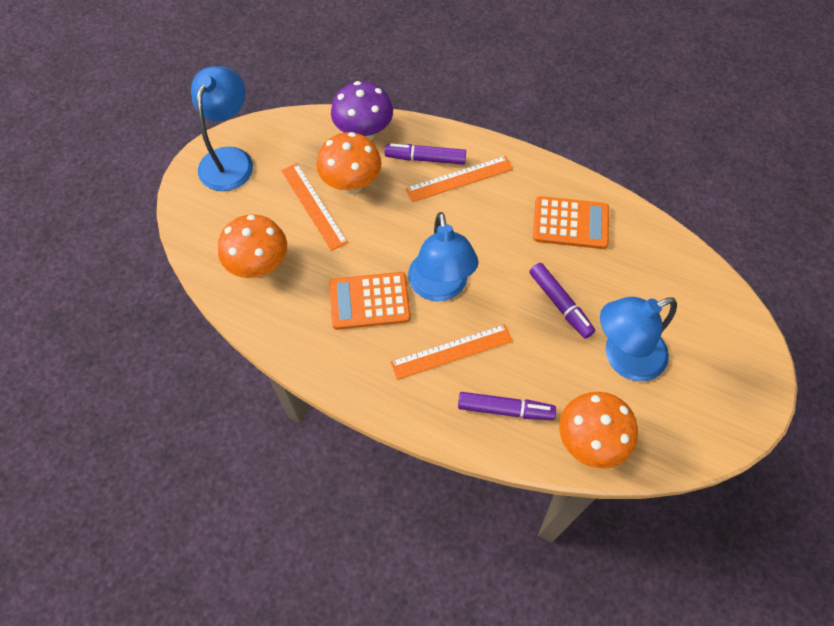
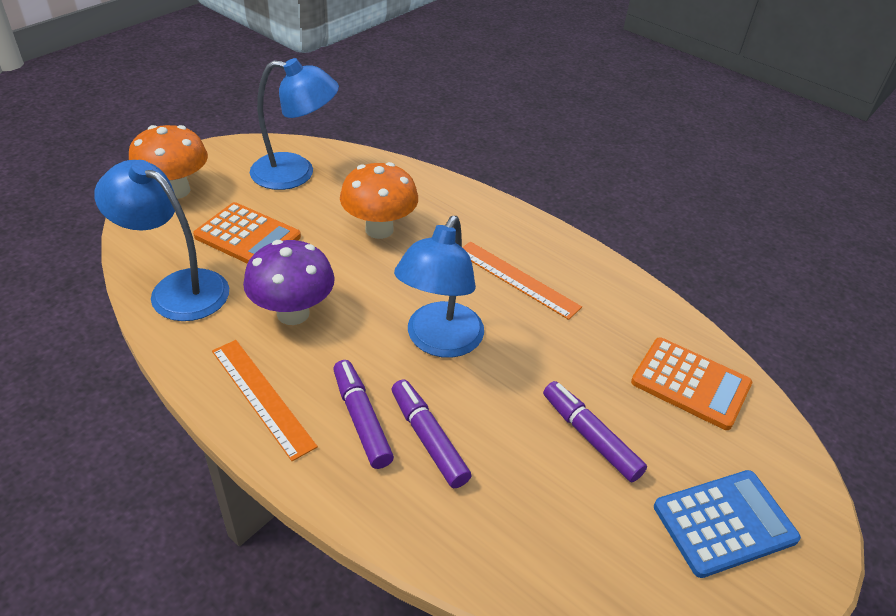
blue calculator: 0 -> 1
orange mushroom: 3 -> 2
orange ruler: 3 -> 2

